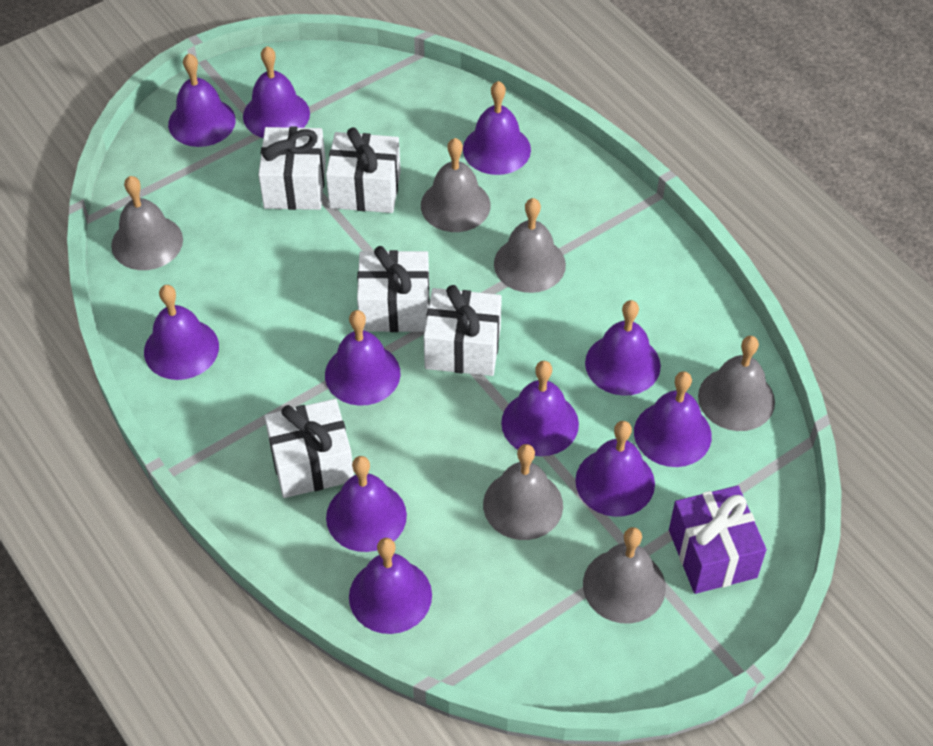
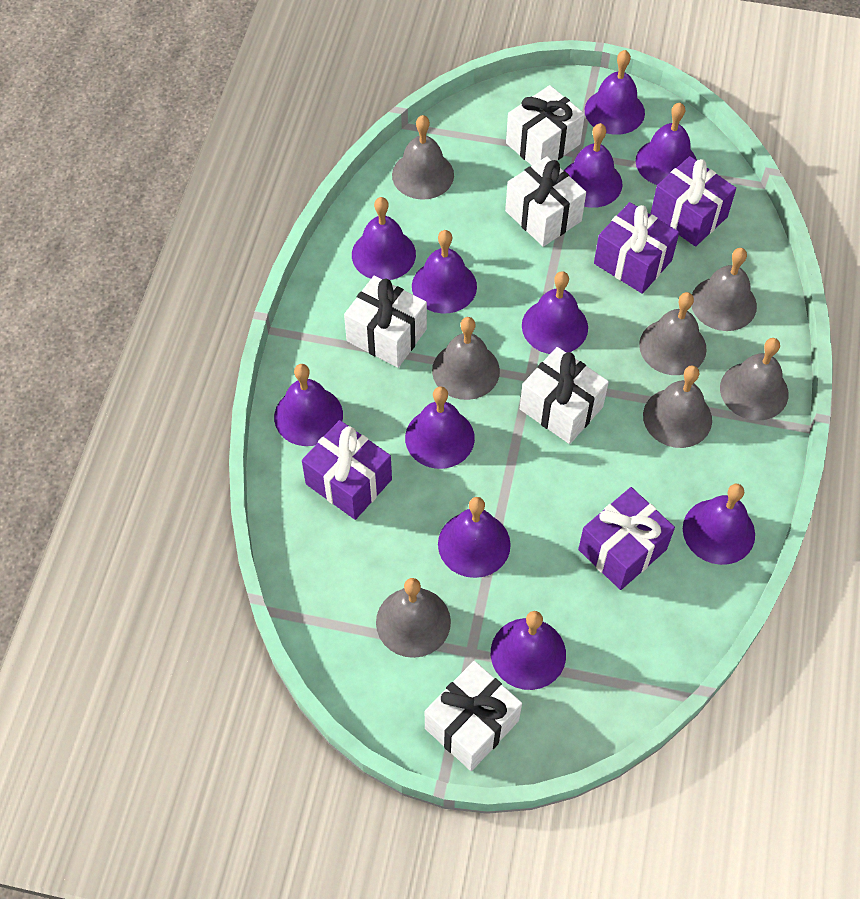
grey bell: 6 -> 7
purple gift: 1 -> 4

